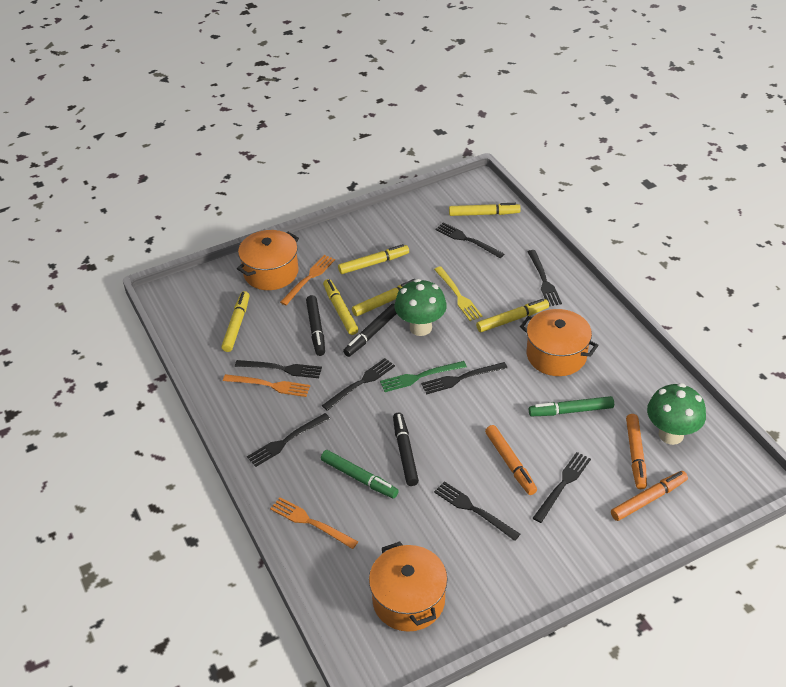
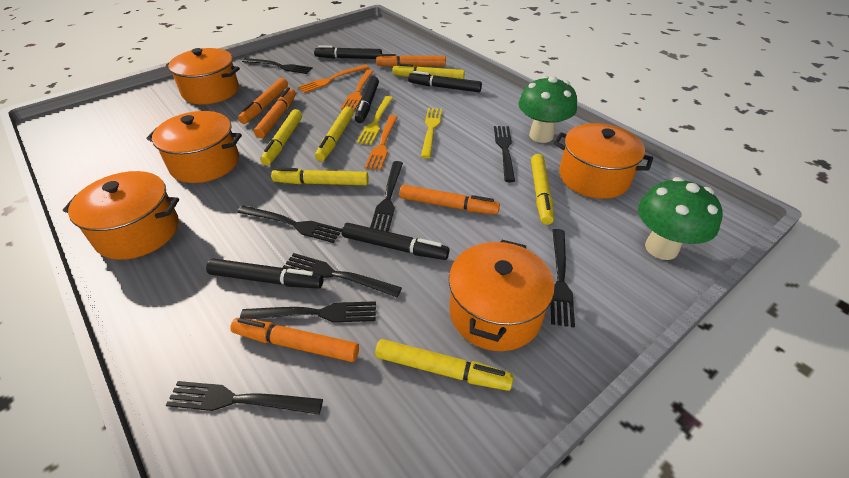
black marker: 3 -> 5
green fork: 1 -> 0
green marker: 2 -> 0
orange marker: 3 -> 5
orange pot: 3 -> 5
yellow fork: 1 -> 2

